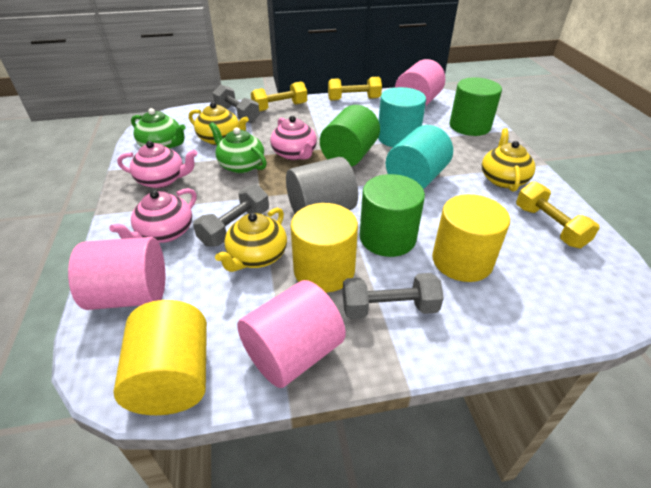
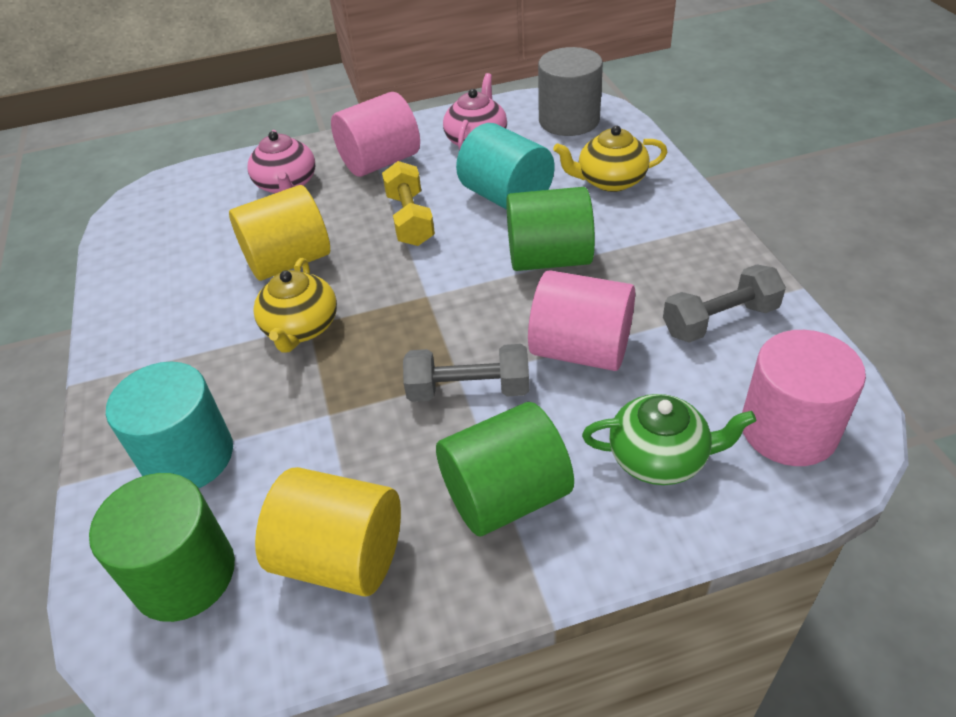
green teapot: 2 -> 1
grey dumbbell: 3 -> 2
pink teapot: 3 -> 2
yellow cylinder: 3 -> 2
yellow dumbbell: 3 -> 1
yellow teapot: 3 -> 2

